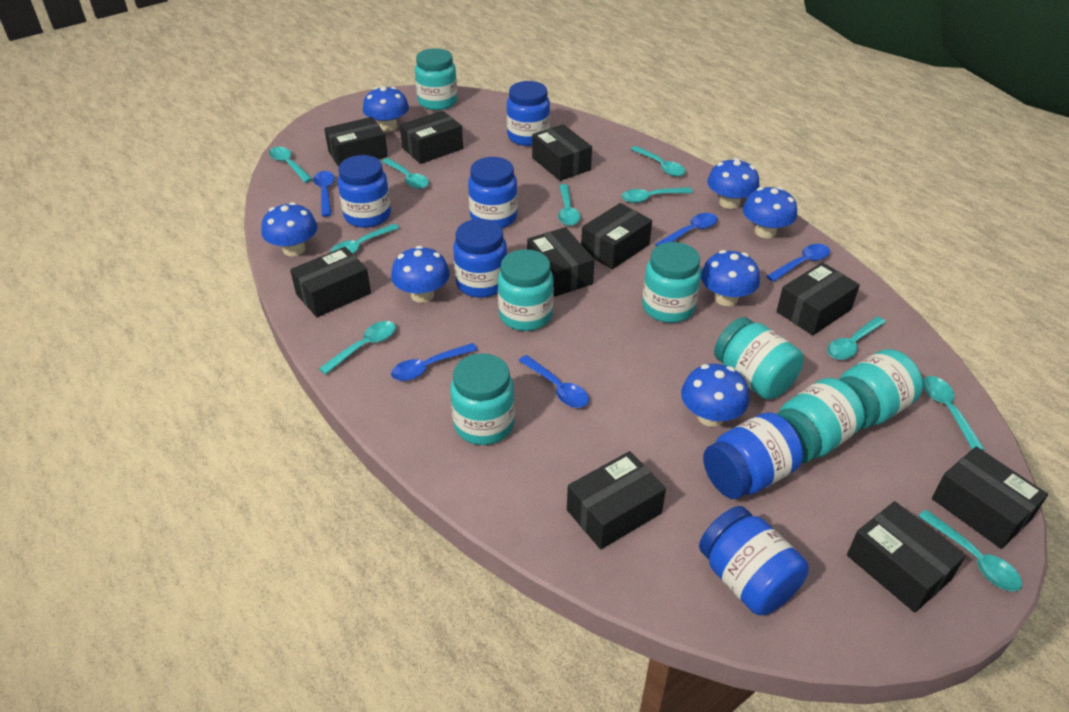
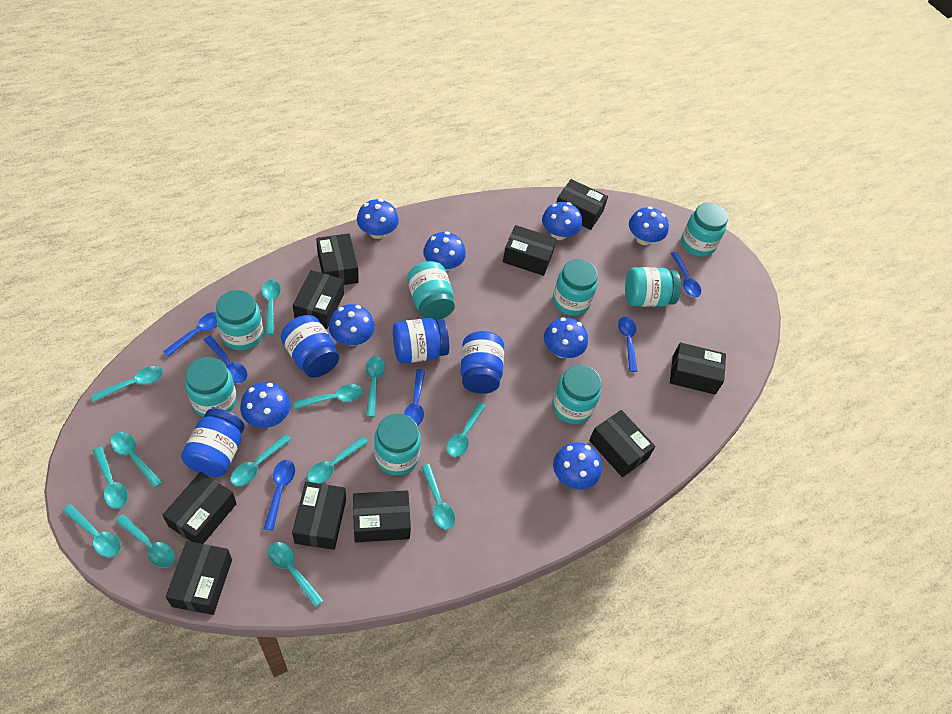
blue jar: 6 -> 4
blue mushroom: 7 -> 8
blue spoon: 5 -> 6
turquoise jar: 7 -> 8
turquoise spoon: 10 -> 13

